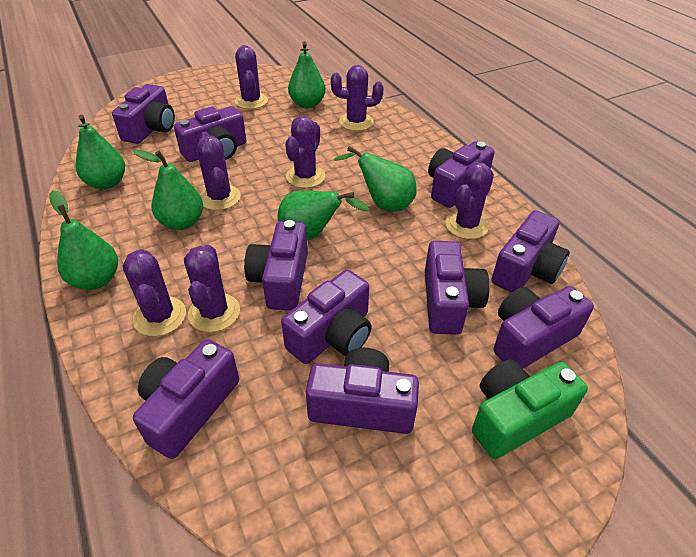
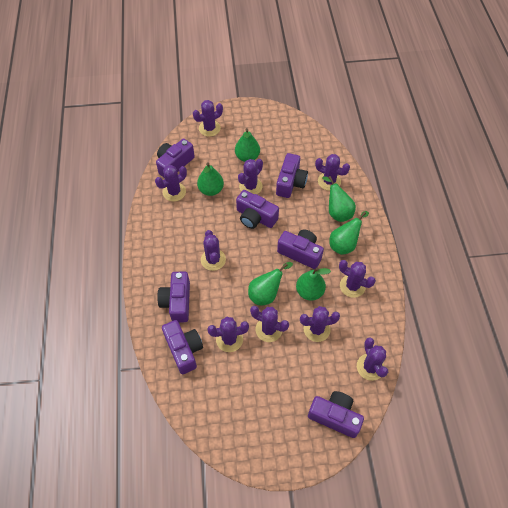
green camera: 1 -> 0
purple cactus: 7 -> 10
purple camera: 10 -> 7

